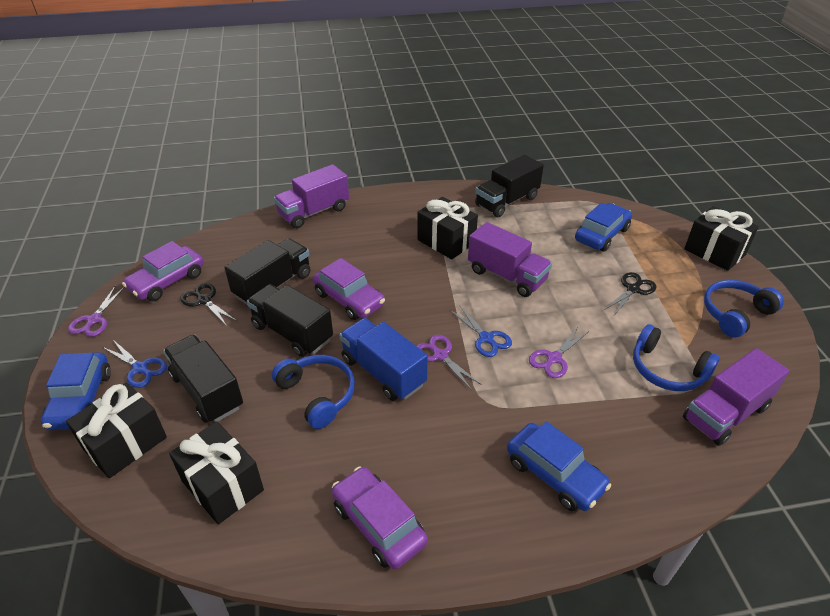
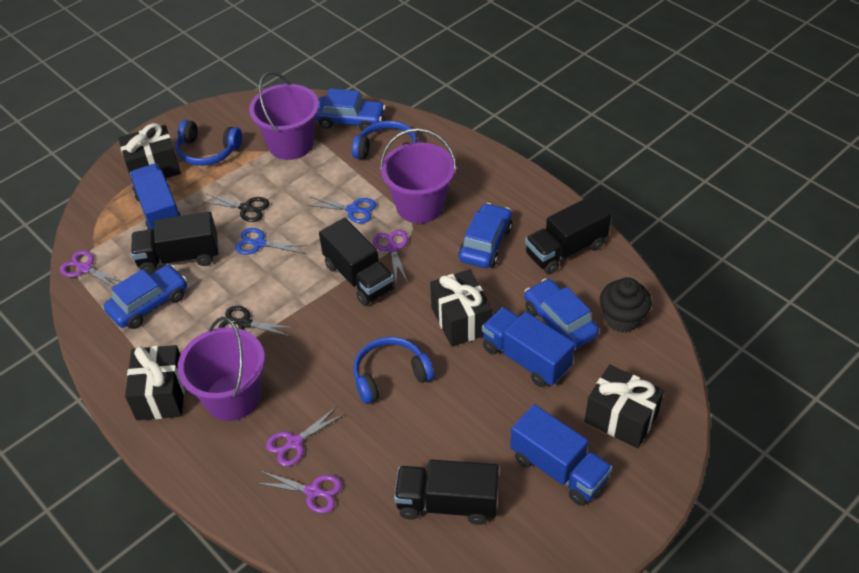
black cupcake: 0 -> 1
blue car: 3 -> 4
blue truck: 1 -> 3
purple bucket: 0 -> 3
purple car: 3 -> 0
purple scissors: 3 -> 4
purple truck: 3 -> 0

